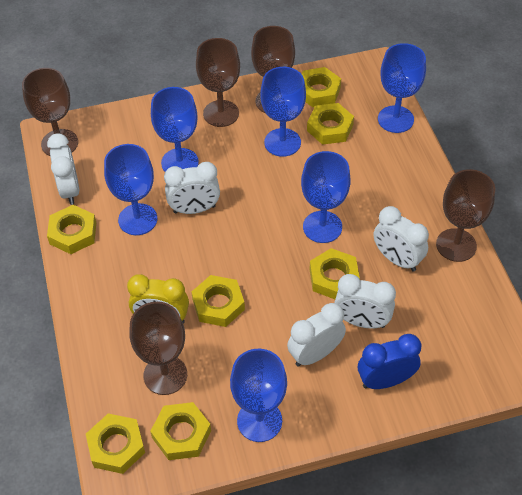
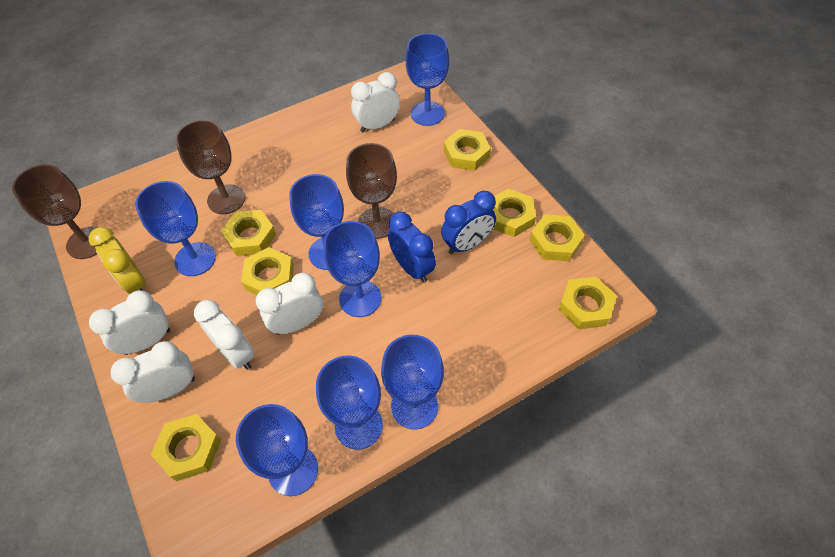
blue clock: 1 -> 2
blue goblet: 6 -> 7
brown goblet: 5 -> 3

